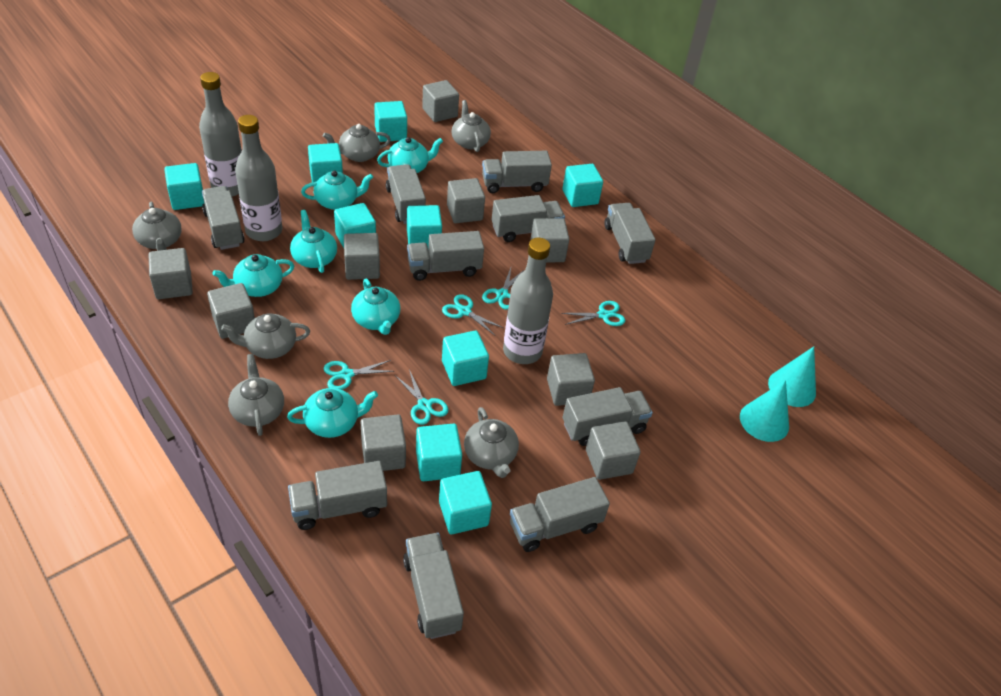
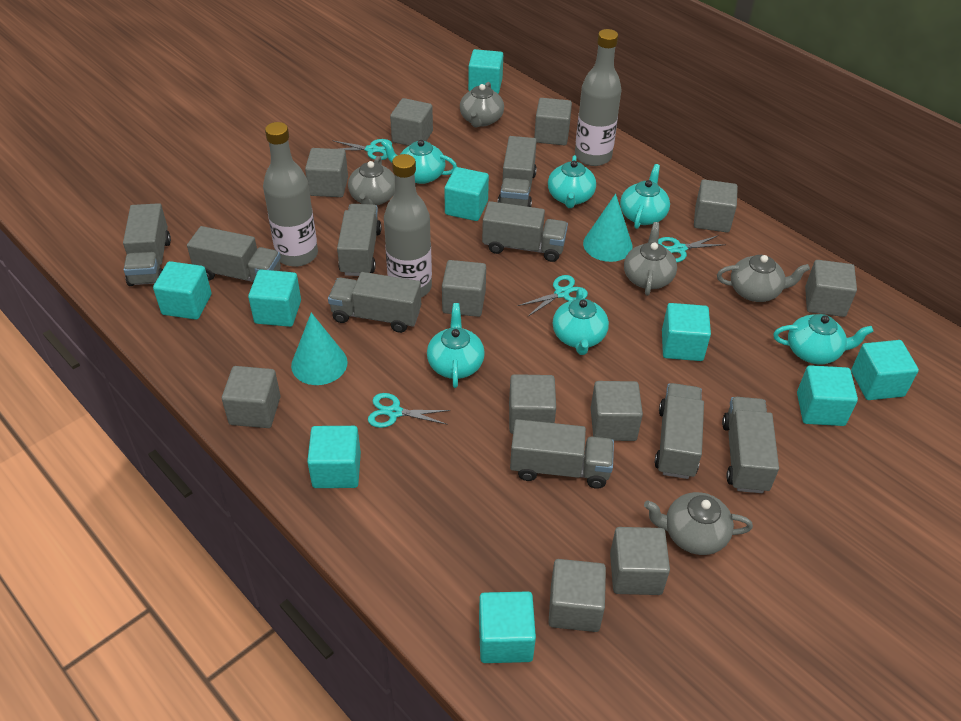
grey cube: 9 -> 11
grey teapot: 6 -> 5
grey truck: 10 -> 9
turquoise scissors: 5 -> 4

